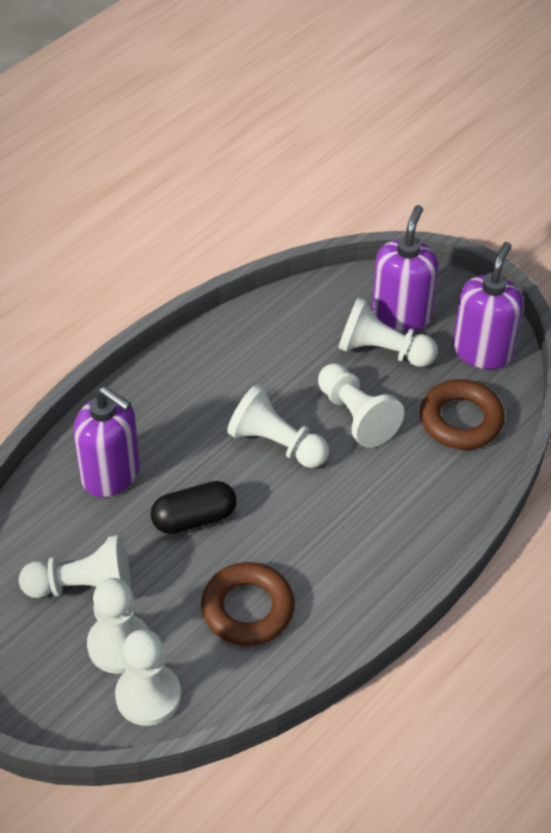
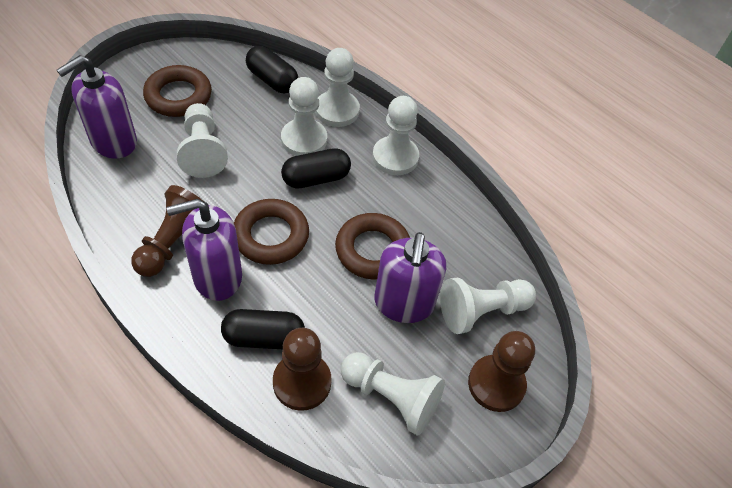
black capsule: 1 -> 3
brown pawn: 0 -> 3
brown ring: 2 -> 3

